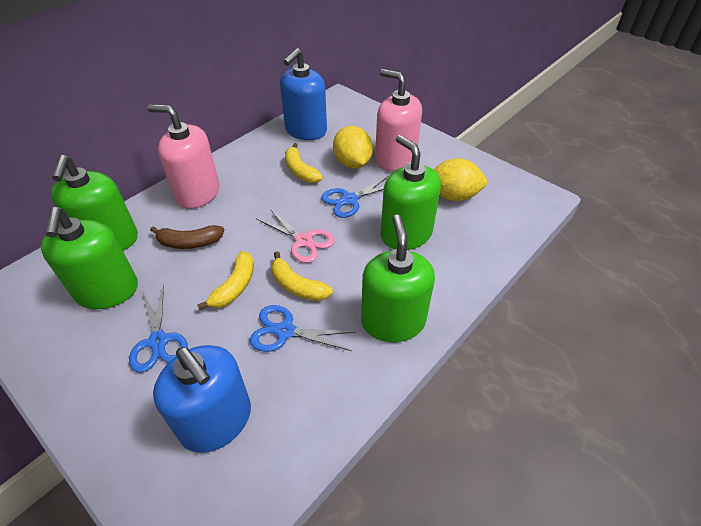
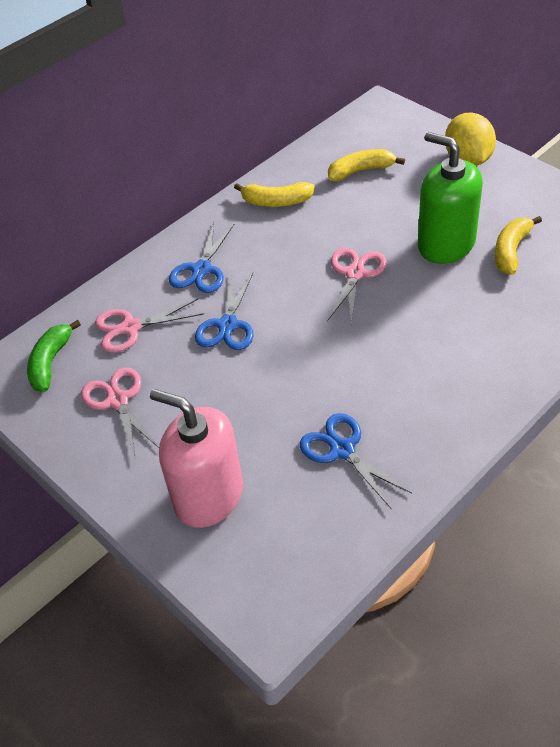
blue soap dispenser: 2 -> 0
brown banana: 1 -> 0
green banana: 0 -> 1
green soap dispenser: 4 -> 1
pink scissors: 1 -> 3
pink soap dispenser: 2 -> 1
yellow lemon: 2 -> 1

